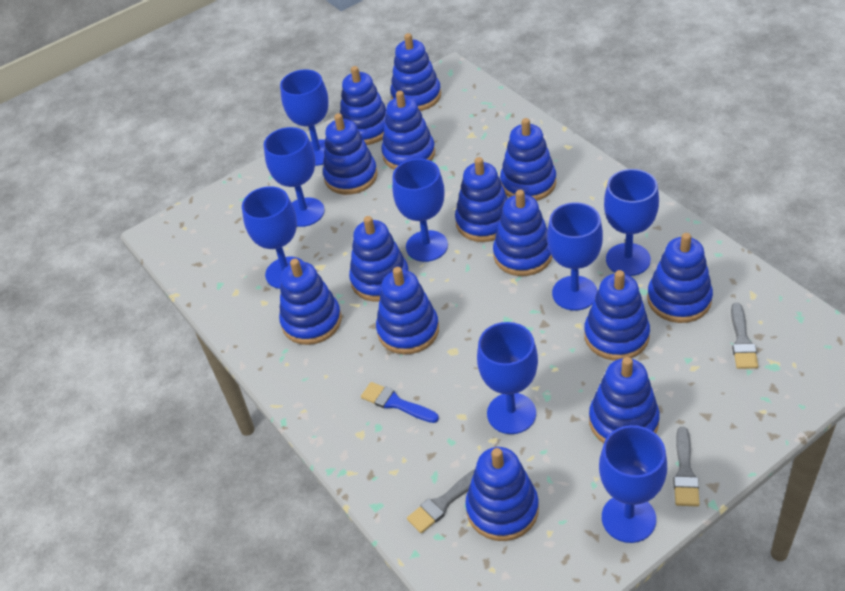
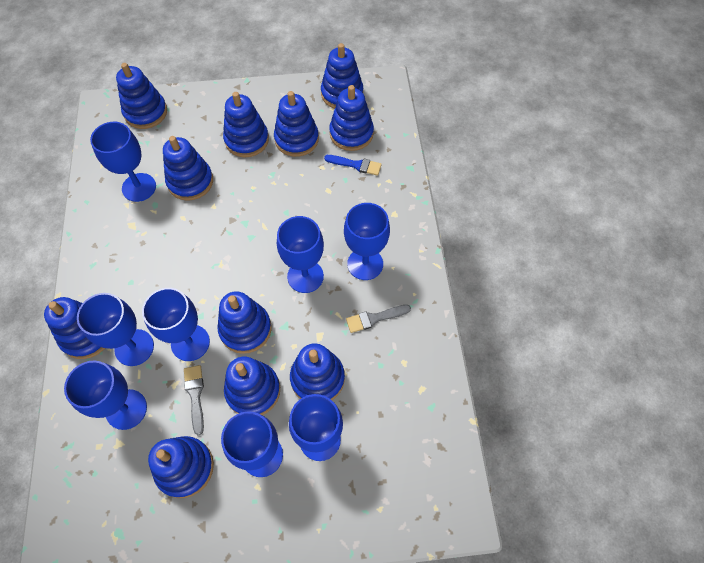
blue stacking toy: 14 -> 11
grey brush: 3 -> 2

